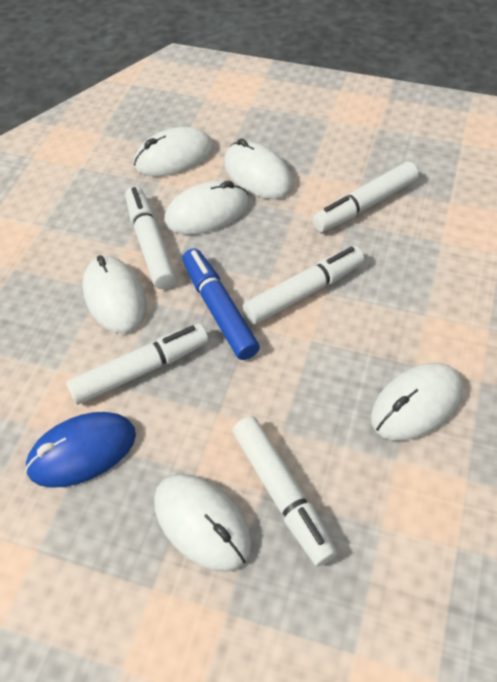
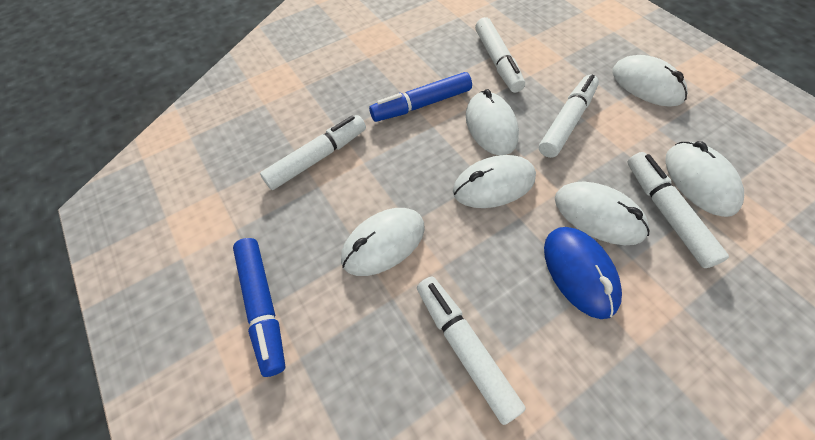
blue marker: 1 -> 2

